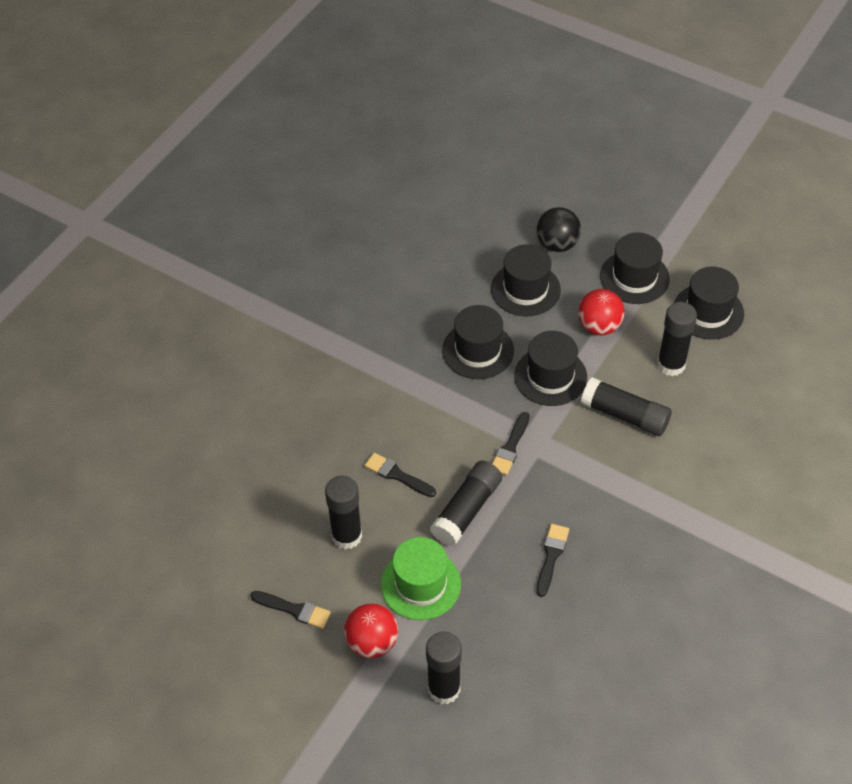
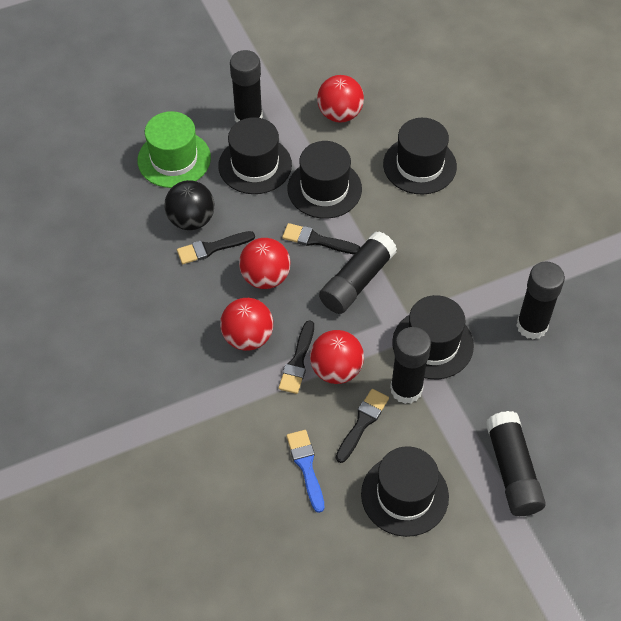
blue brush: 0 -> 1
red ball: 2 -> 4

